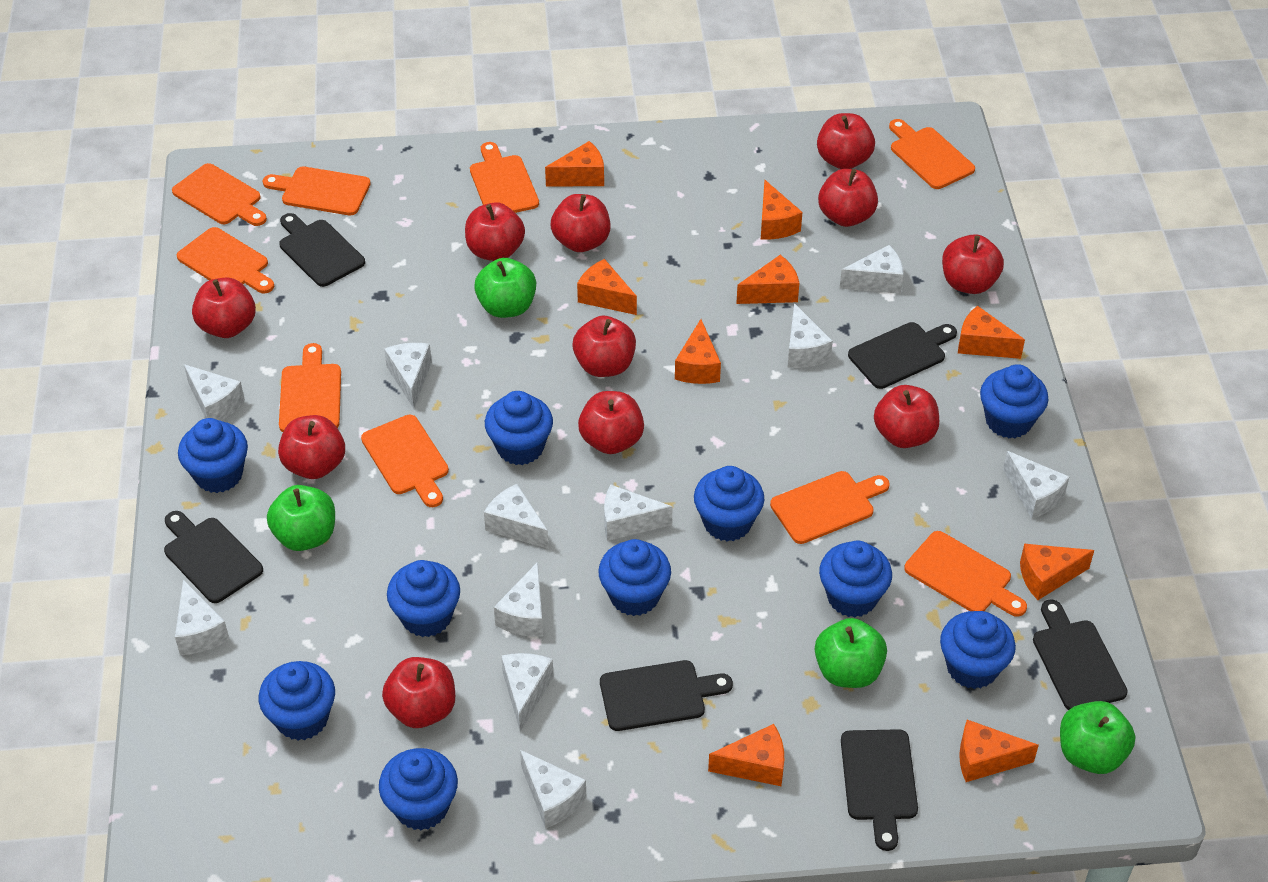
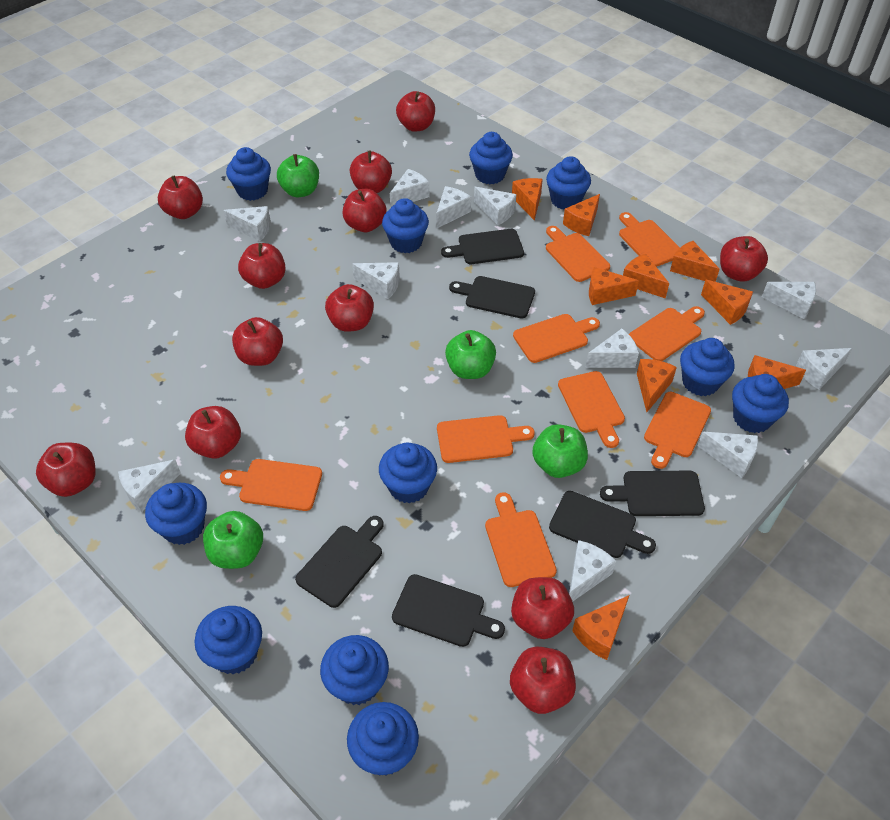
blue cupcake: 10 -> 11
red apple: 11 -> 12

